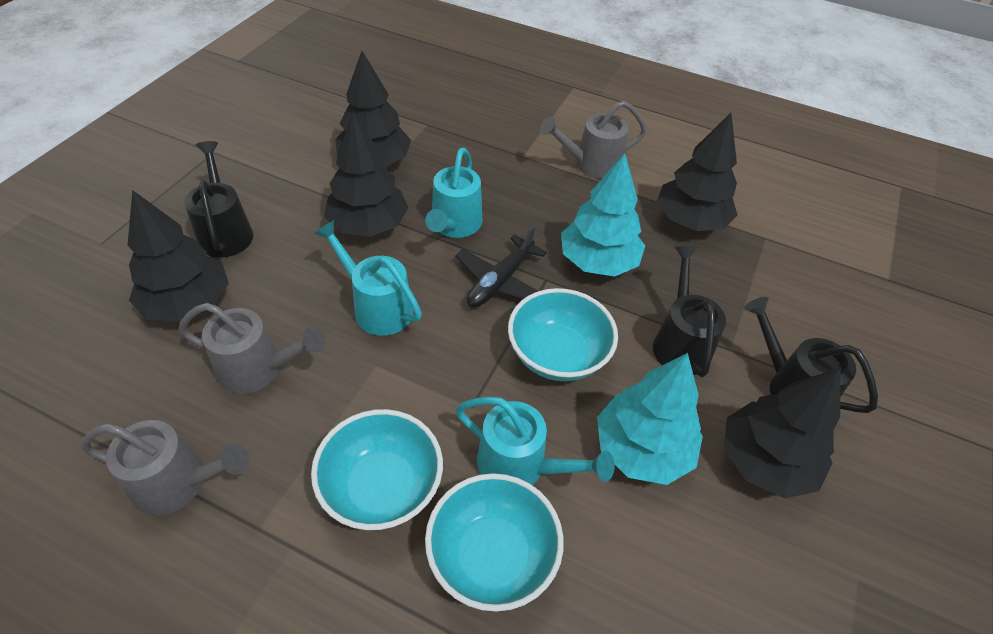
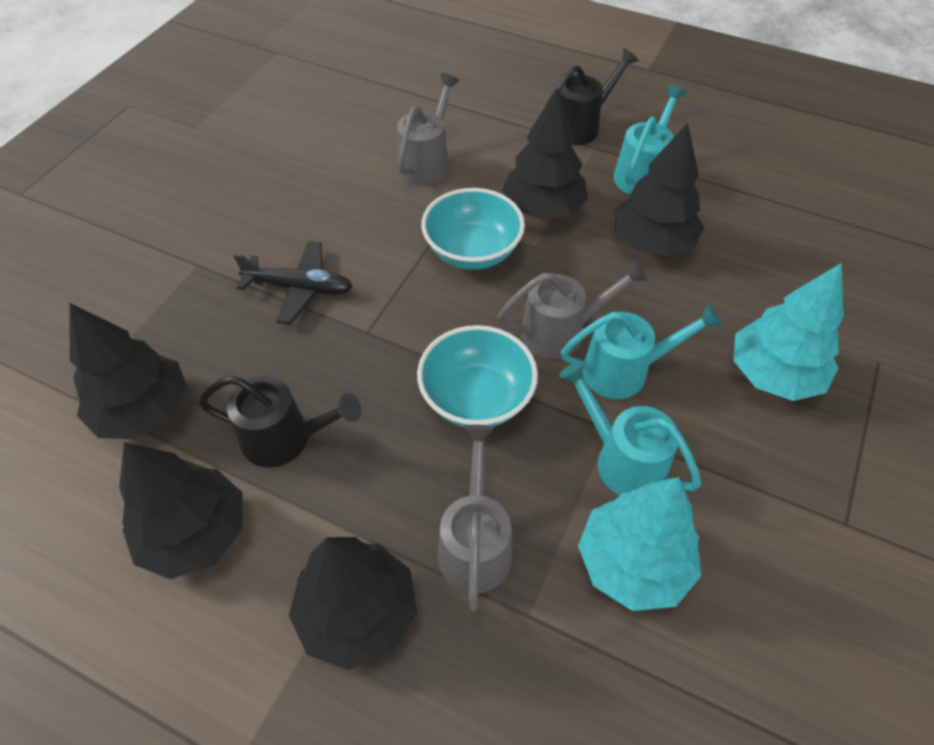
black watering can: 3 -> 2
turquoise bowl: 3 -> 2

